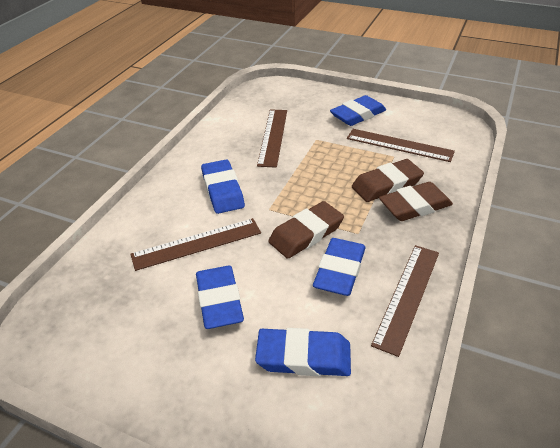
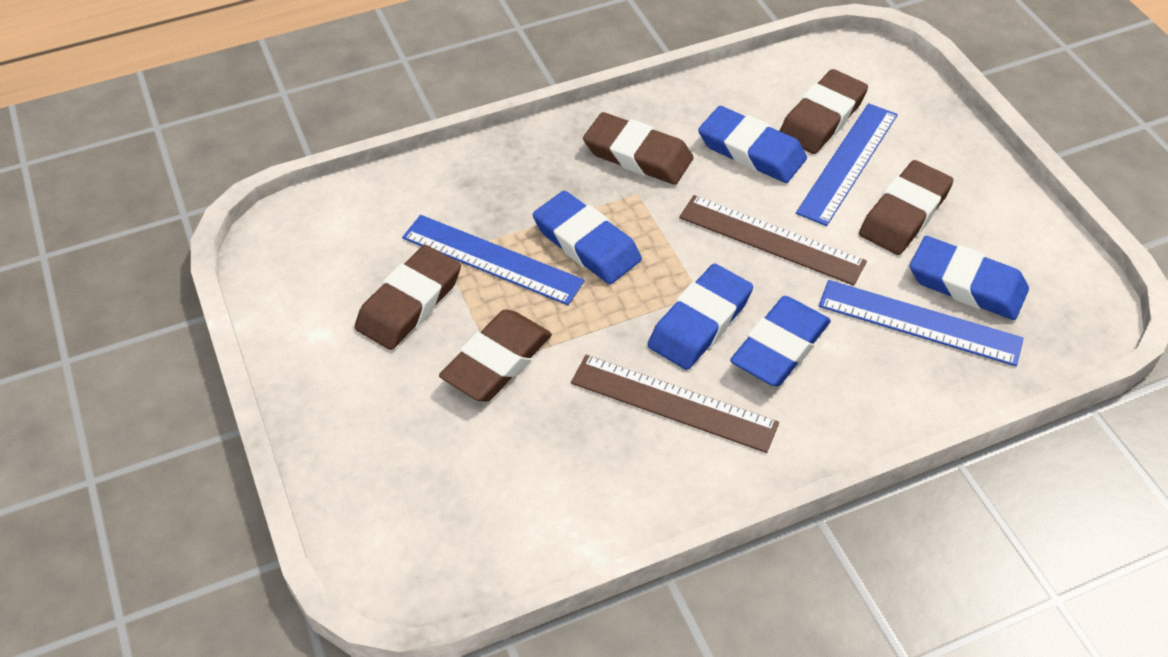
blue ruler: 0 -> 3
brown eraser: 3 -> 5
brown ruler: 4 -> 2

